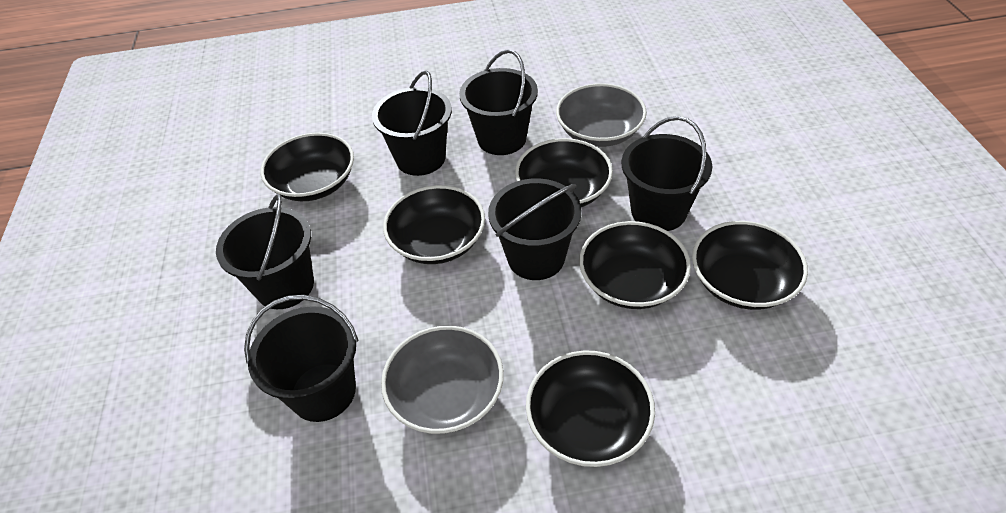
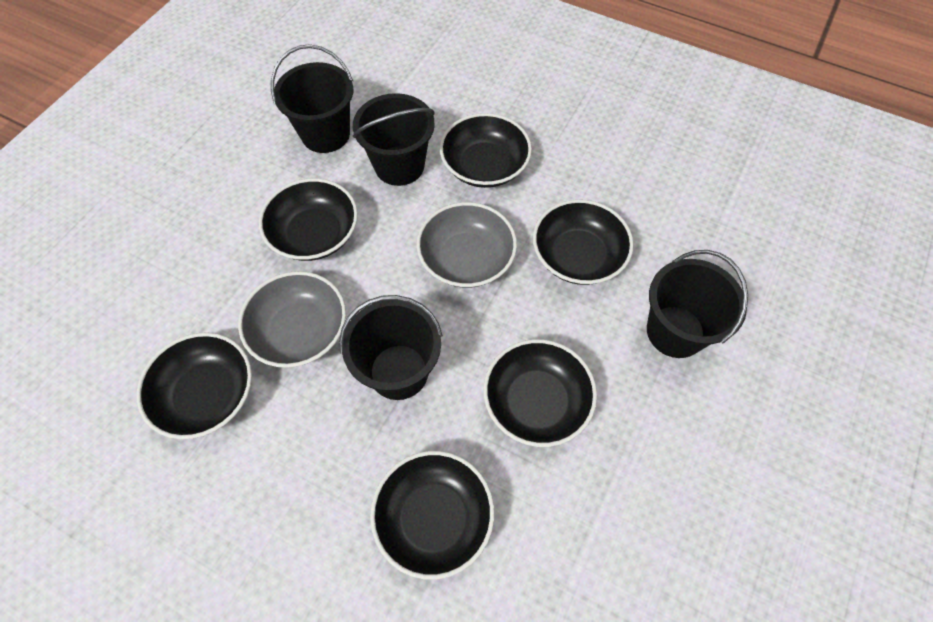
black bucket: 6 -> 4

